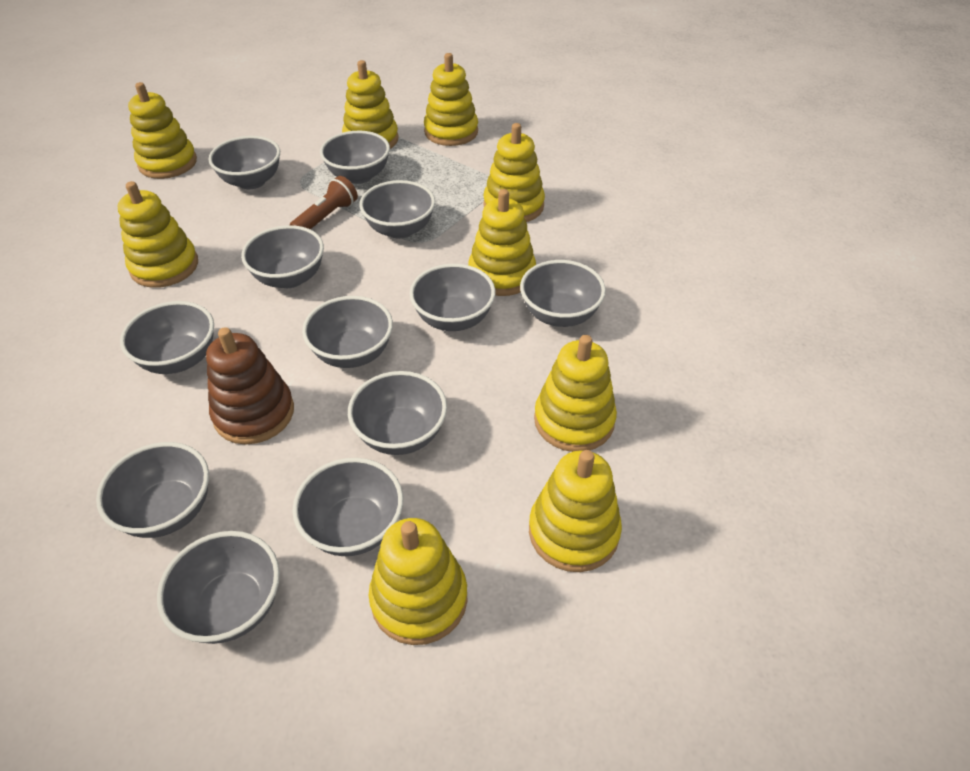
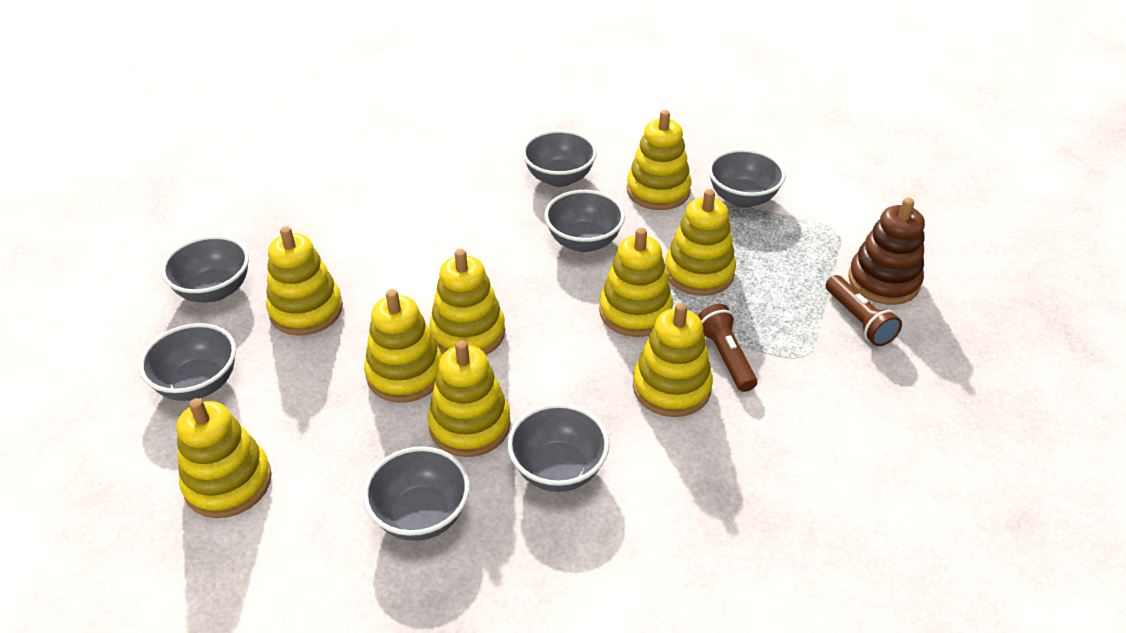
brown flashlight: 1 -> 2
grey bowl: 12 -> 7

